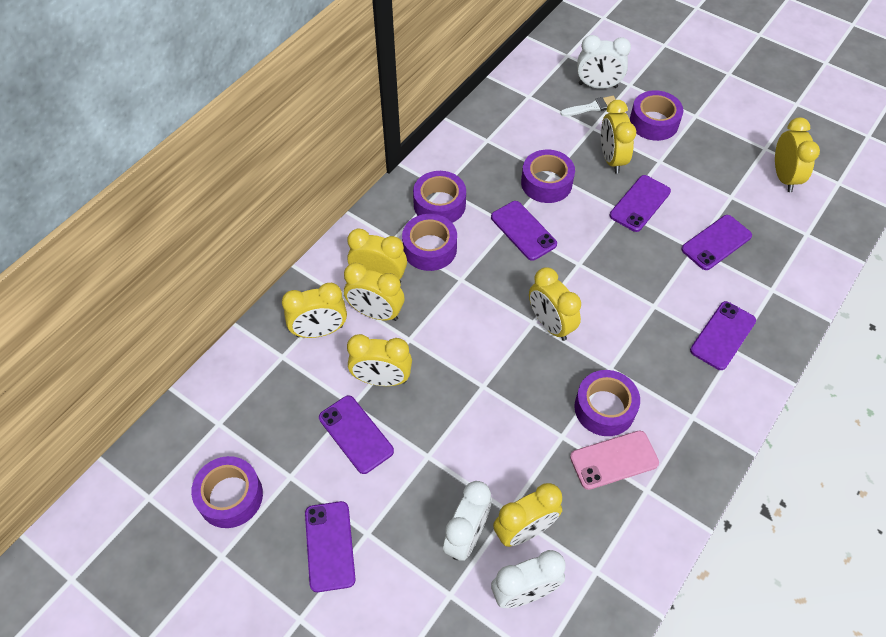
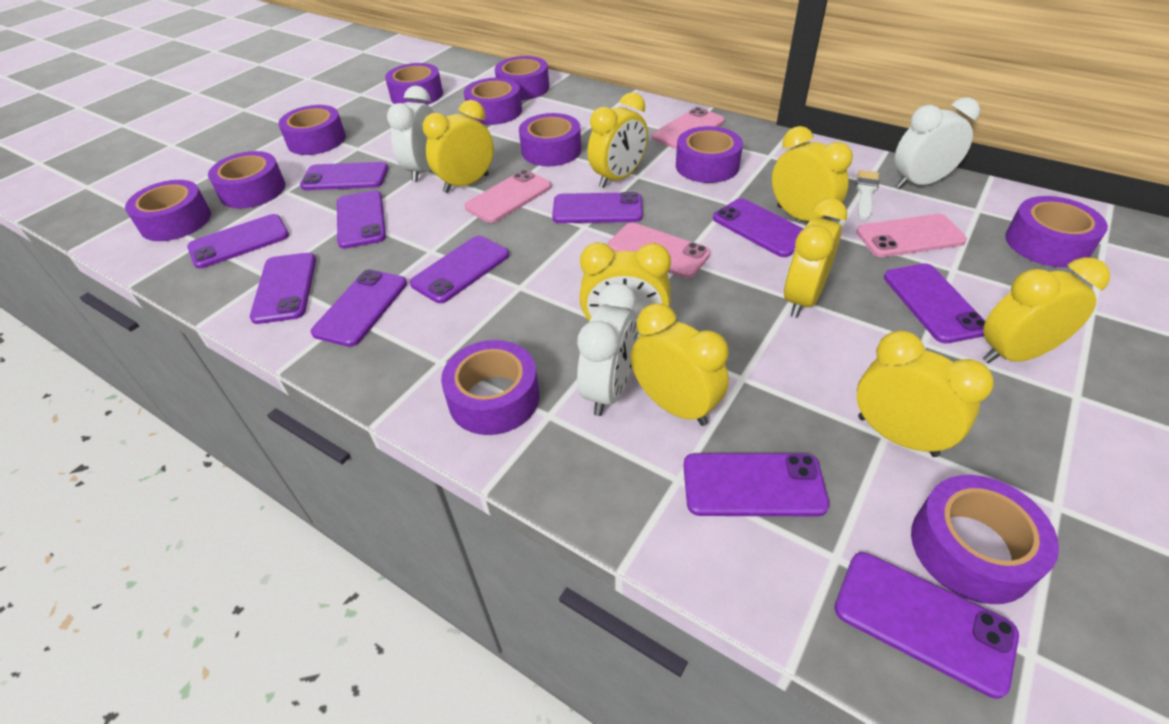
pink phone: 1 -> 4
purple phone: 6 -> 11
purple tape: 6 -> 11

